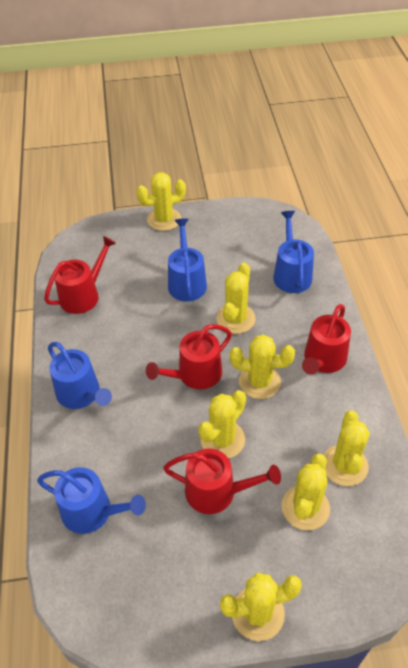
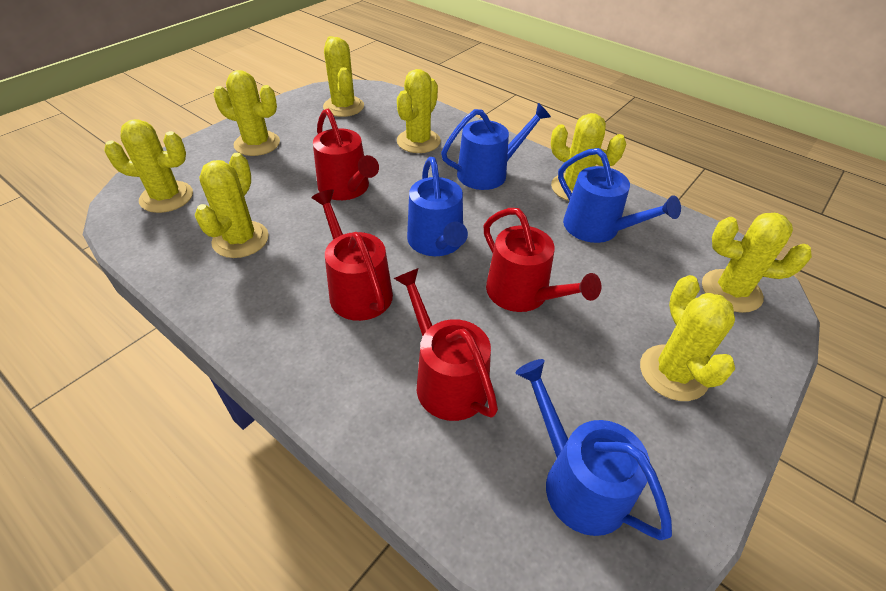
yellow cactus: 7 -> 8

